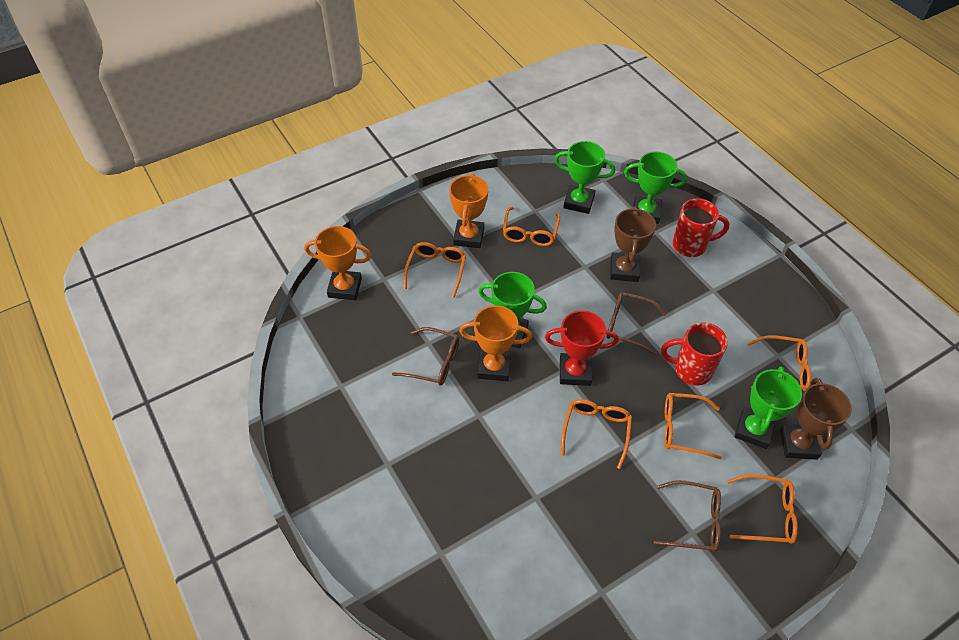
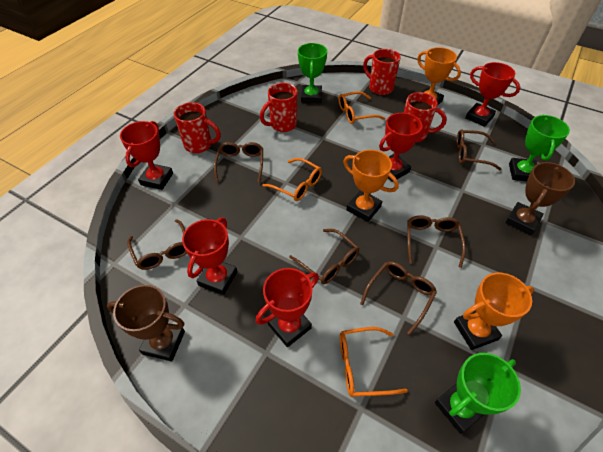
brown glasses: 3 -> 6
green trophy: 4 -> 3
orange glasses: 6 -> 3
red mug: 2 -> 4
red trophy: 1 -> 5

